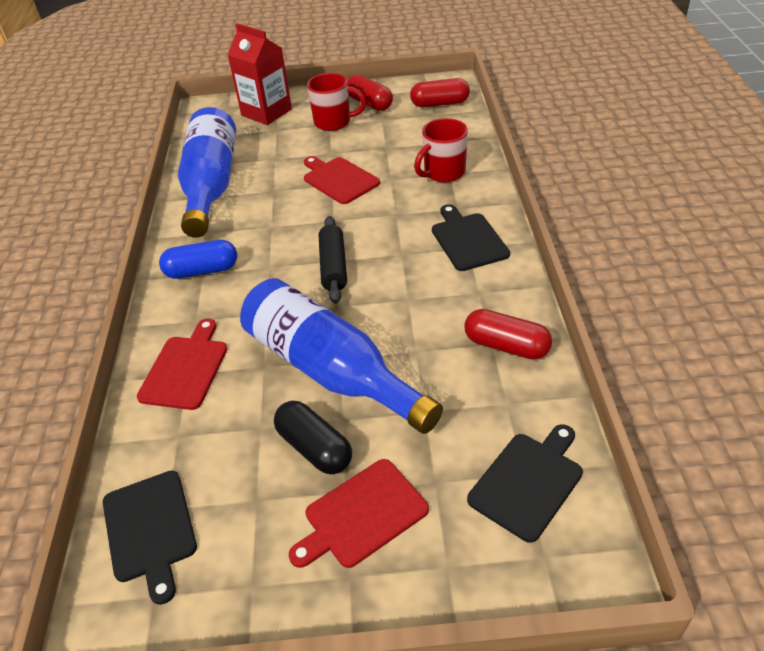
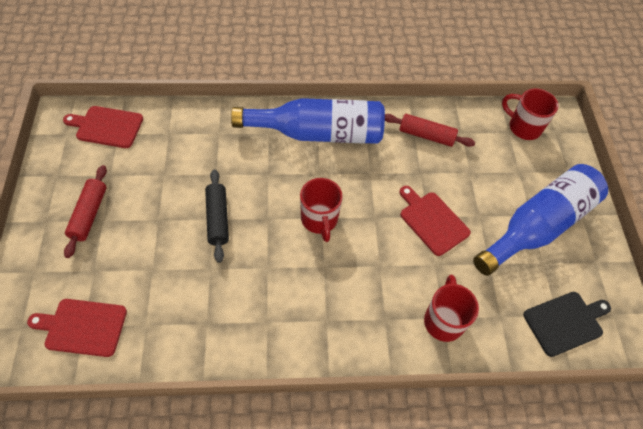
black capsule: 1 -> 0
black cutting board: 3 -> 1
blue capsule: 1 -> 0
red capsule: 3 -> 0
red carton: 1 -> 0
red mug: 2 -> 3
red rolling pin: 0 -> 2

